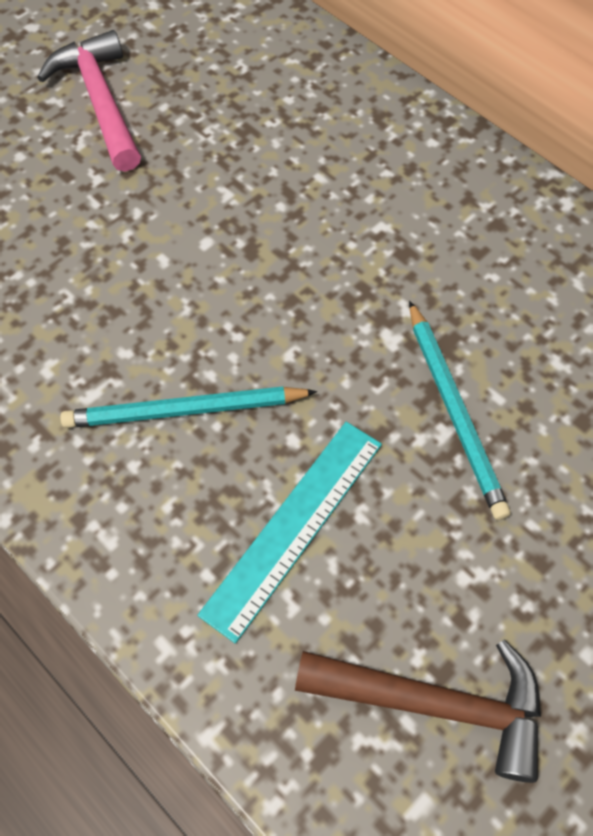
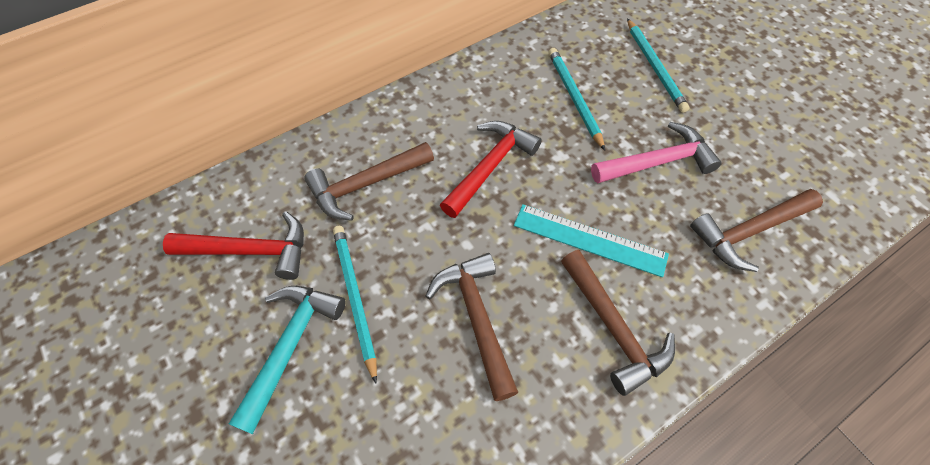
brown hammer: 1 -> 4
red hammer: 0 -> 2
turquoise hammer: 0 -> 1
turquoise pencil: 2 -> 3

